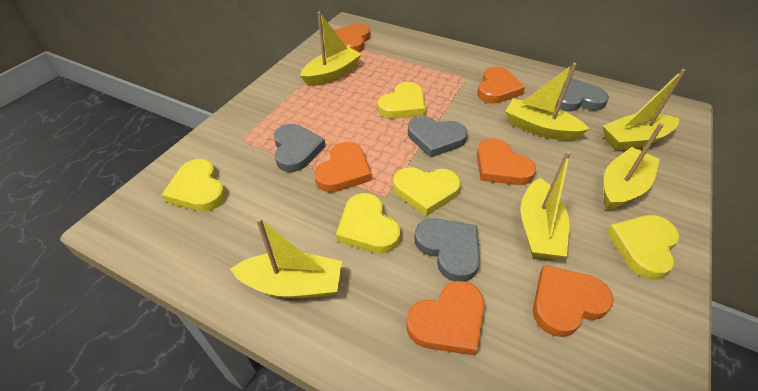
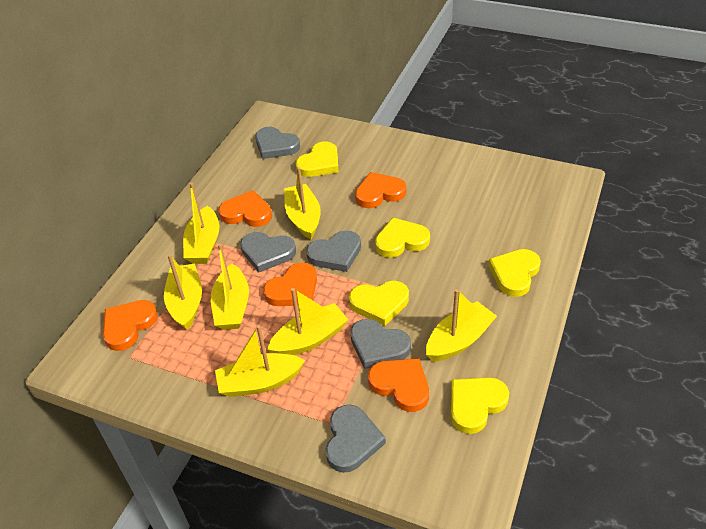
grey heart: 4 -> 5
orange heart: 6 -> 5
yellow boat: 6 -> 7

